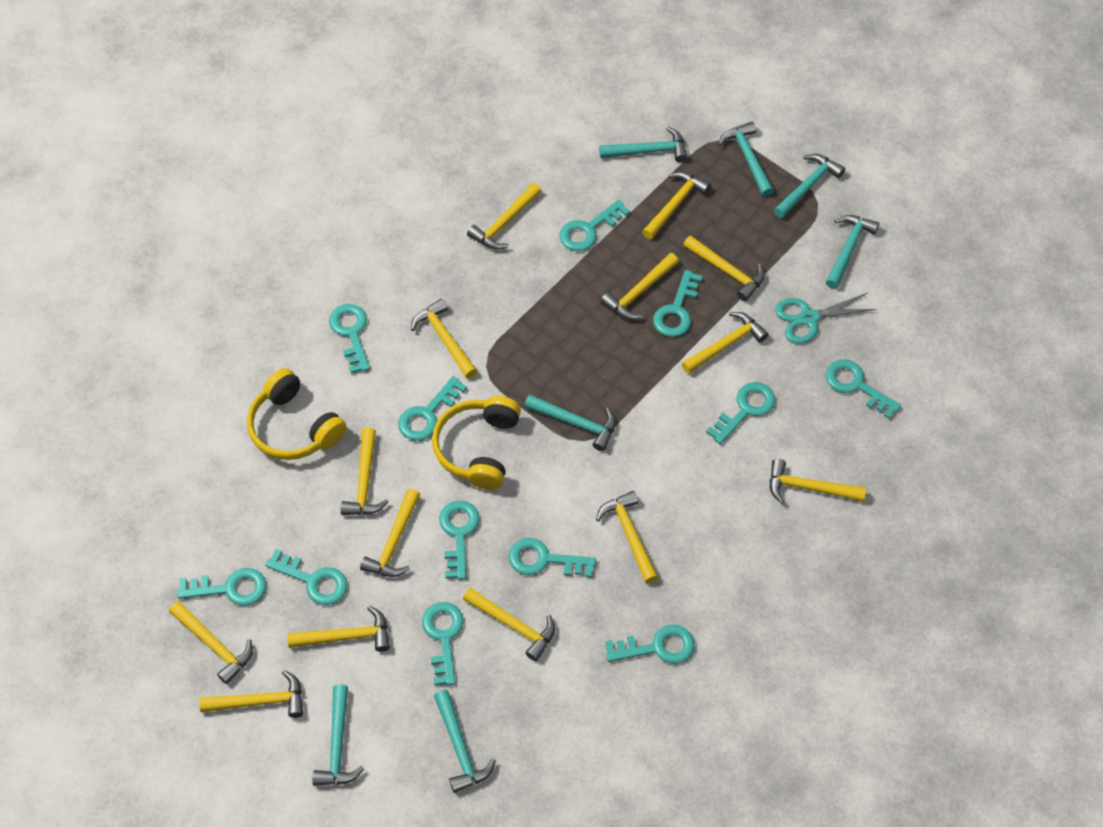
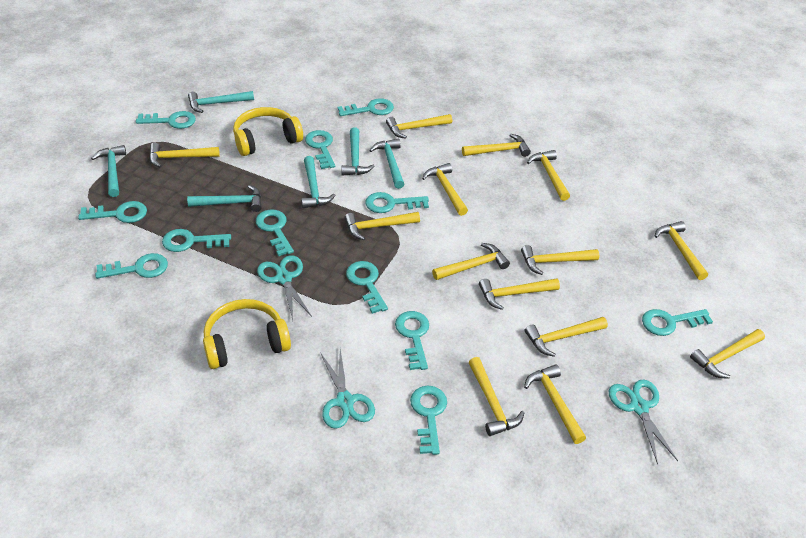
turquoise hammer: 7 -> 6
turquoise scissors: 1 -> 3

